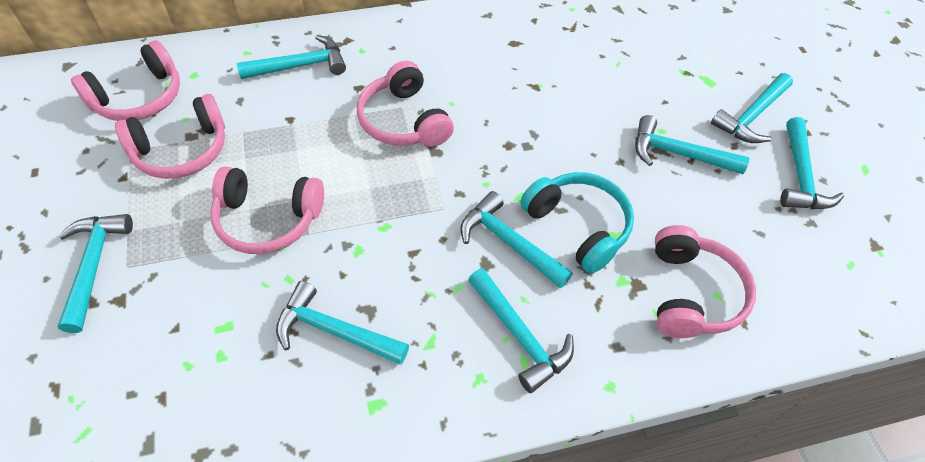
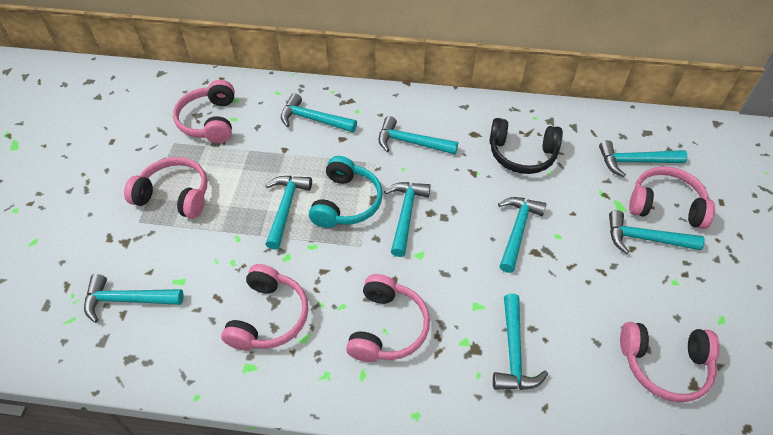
black headphones: 0 -> 1
pink headphones: 5 -> 6
turquoise hammer: 8 -> 9

